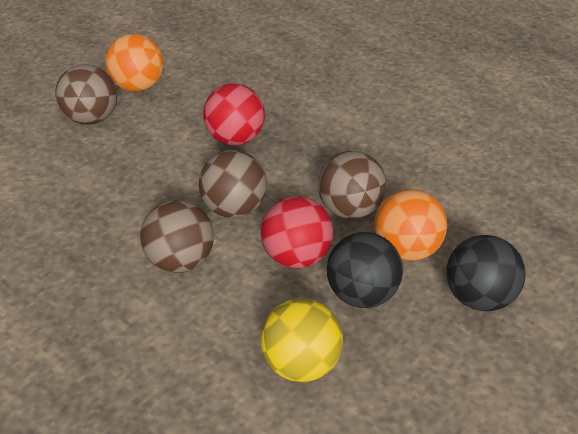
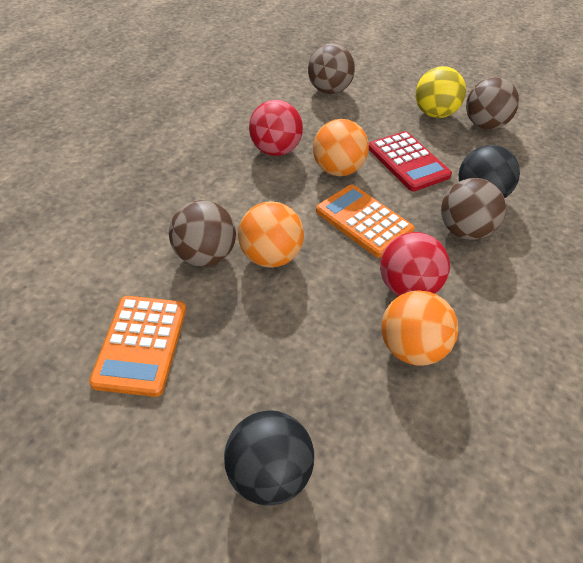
orange ball: 2 -> 3
orange calculator: 0 -> 2
red calculator: 0 -> 1

